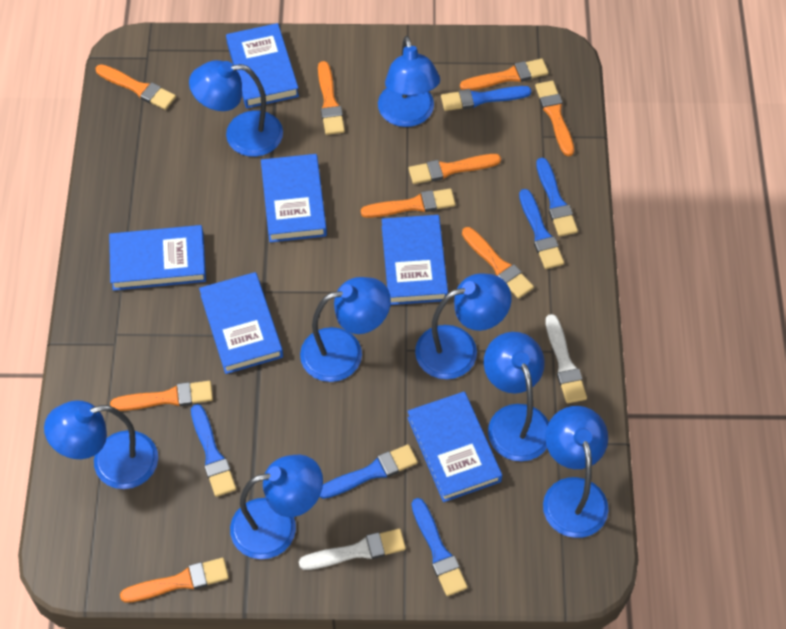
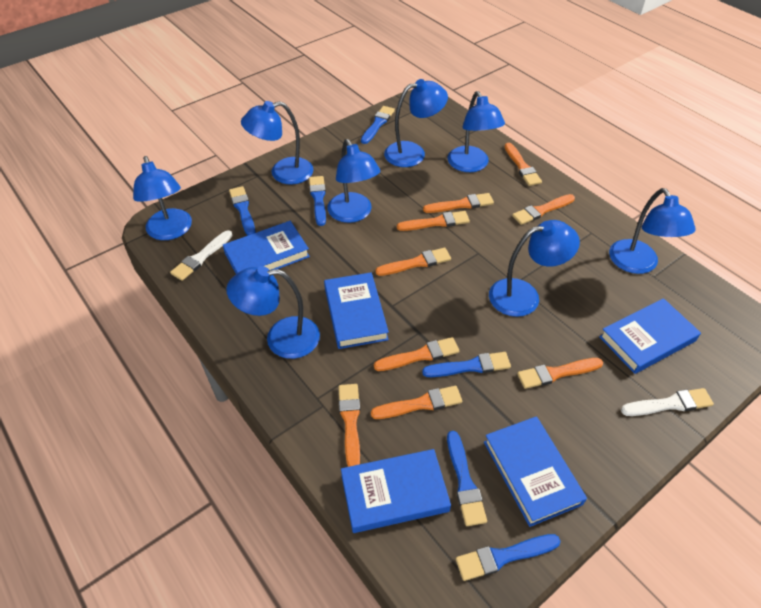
blue book: 6 -> 5

